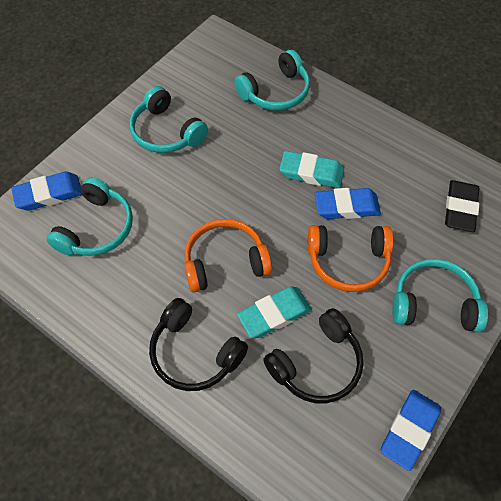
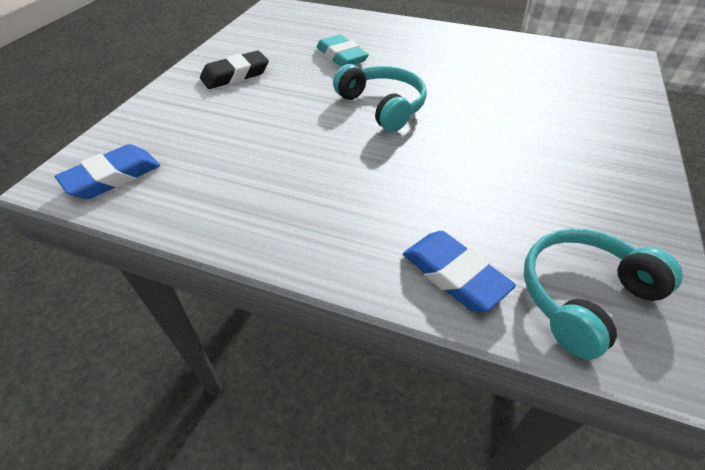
black headphones: 2 -> 0
blue eraser: 3 -> 2
orange headphones: 2 -> 0
turquoise eraser: 2 -> 1
turquoise headphones: 4 -> 2

